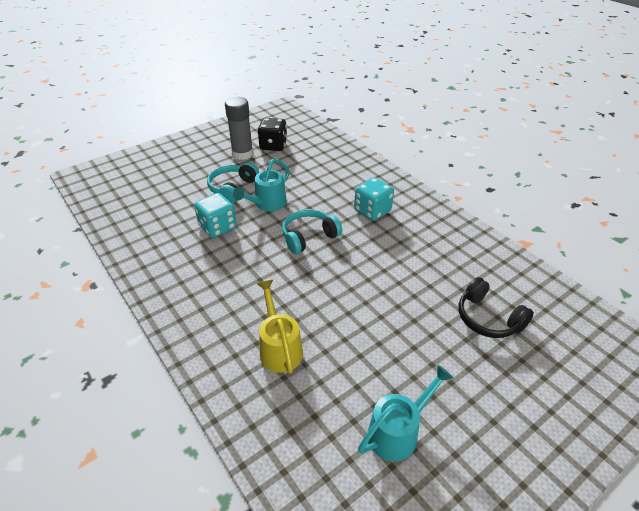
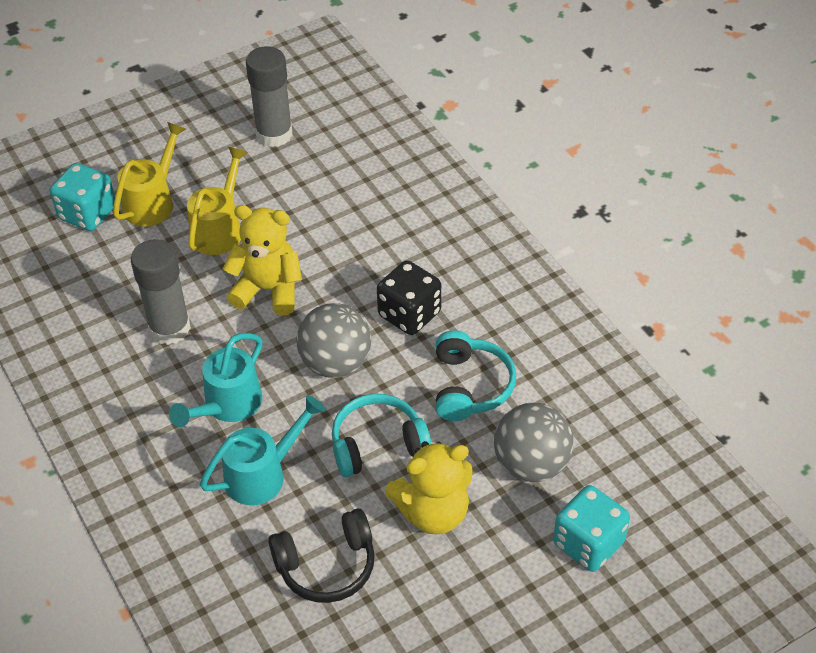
grey ball: 0 -> 2
grey glue stick: 1 -> 2
yellow teddy bear: 0 -> 2
yellow watering can: 1 -> 2

